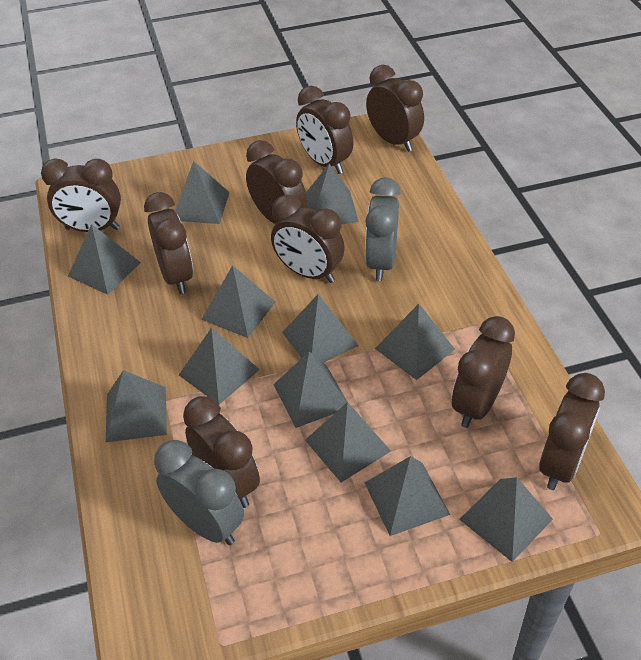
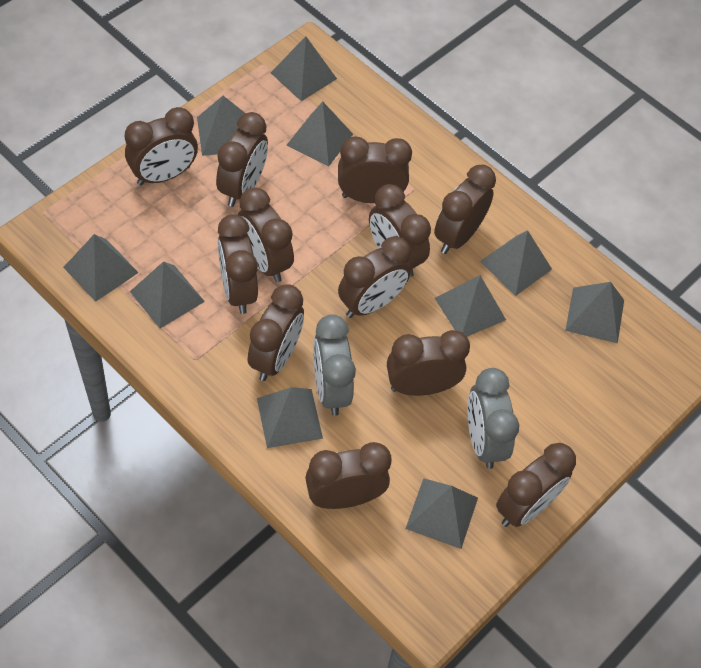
brown clock: 9 -> 12
grey pyramid: 12 -> 10

